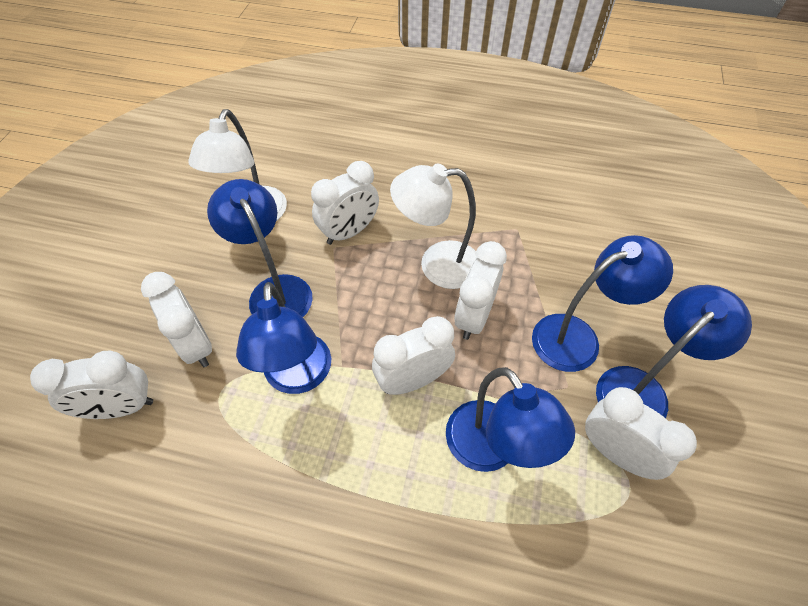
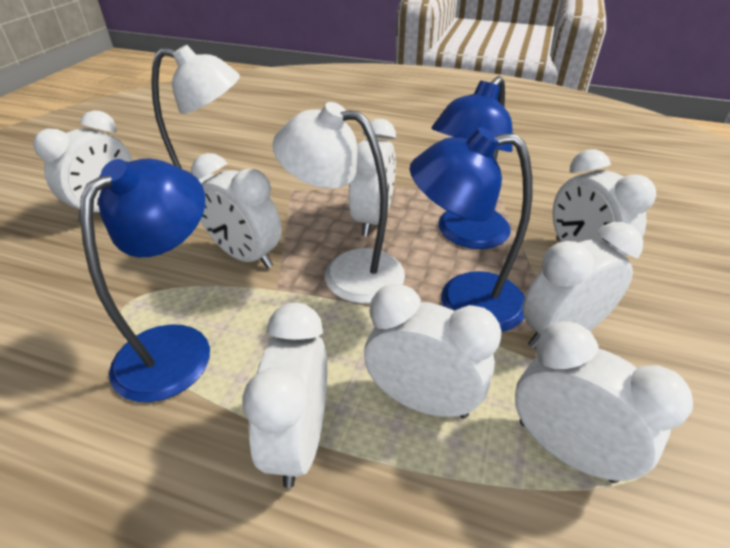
blue lamp: 5 -> 3
white clock: 6 -> 8

